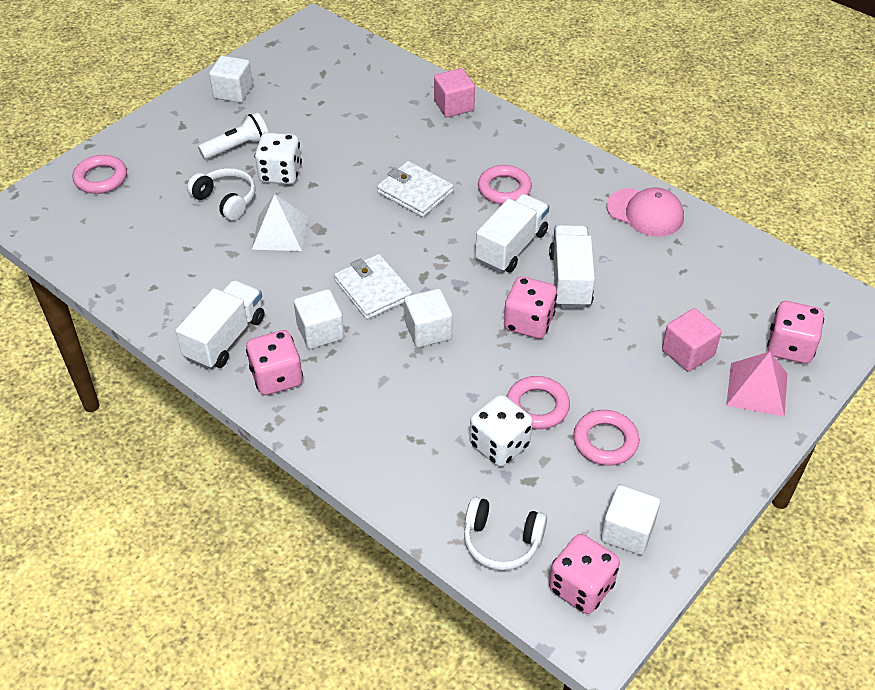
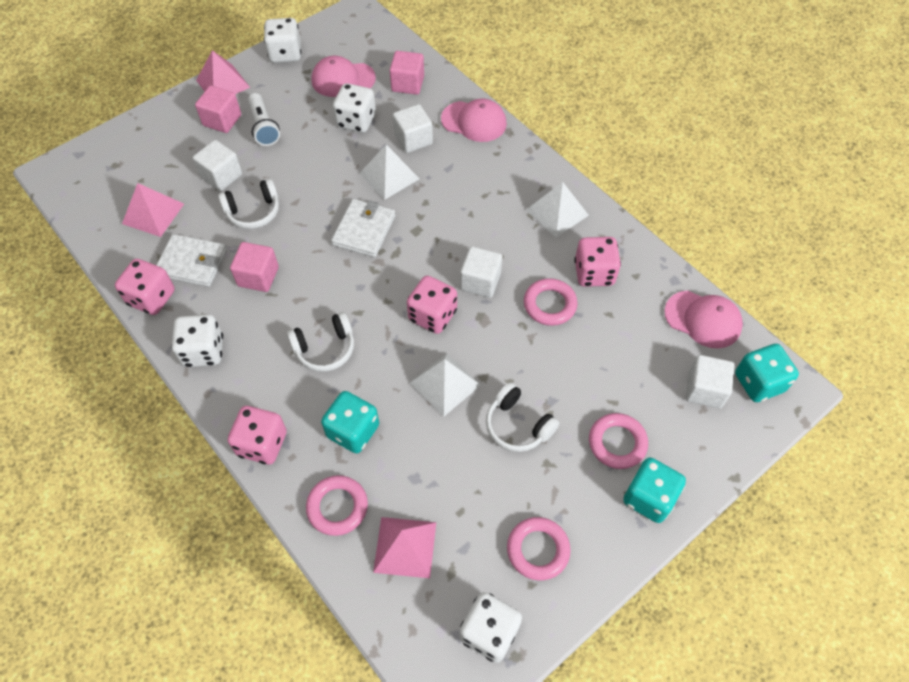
pink cap: 1 -> 3
pink cube: 2 -> 3
pink pyramid: 1 -> 3
turquoise dice: 0 -> 3
white dice: 2 -> 4
white headphones: 2 -> 3
white pyramid: 1 -> 3
white truck: 3 -> 0

